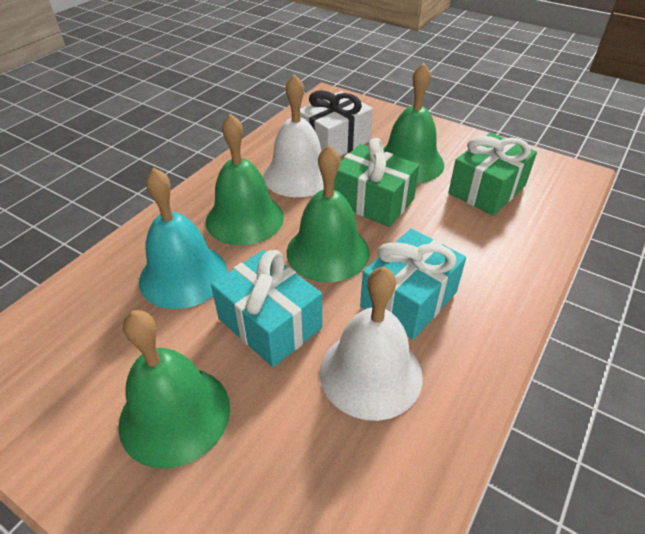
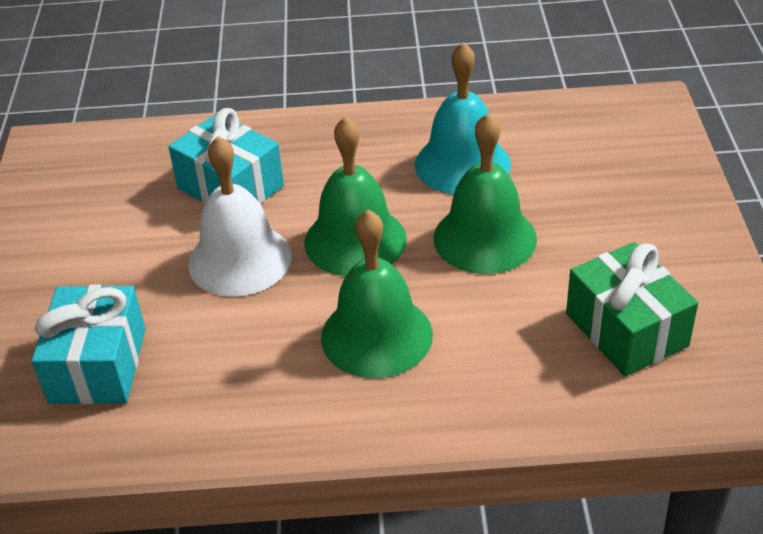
green bell: 4 -> 3
green gift: 2 -> 1
white bell: 2 -> 1
white gift: 1 -> 0

